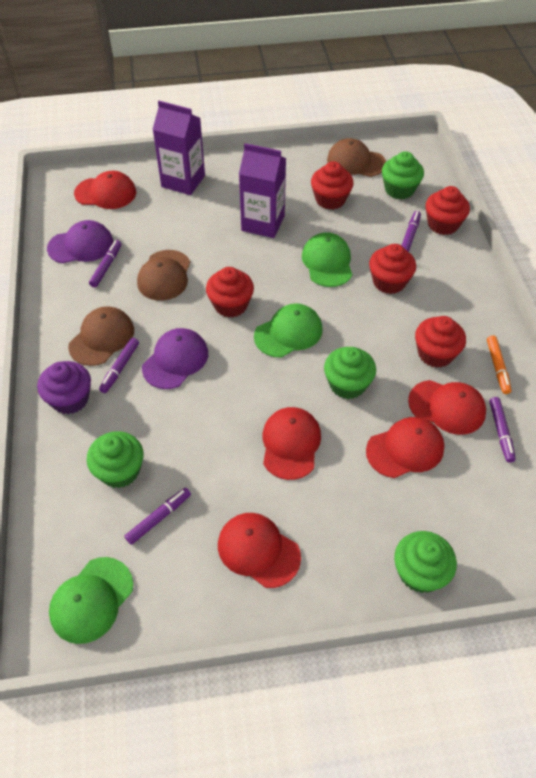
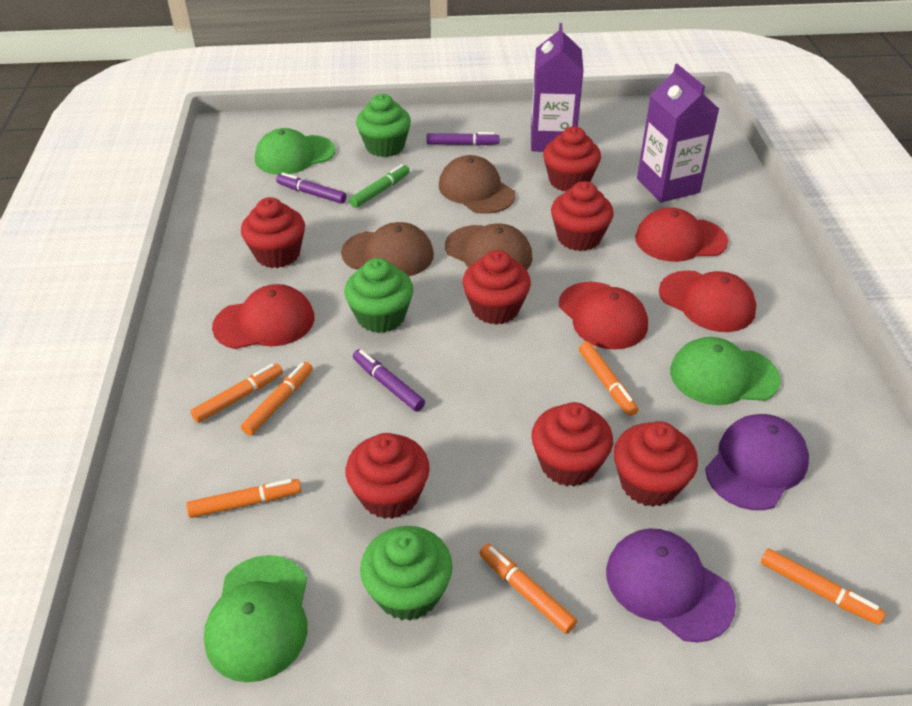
green cupcake: 4 -> 3
green marker: 0 -> 1
orange marker: 1 -> 6
purple cupcake: 1 -> 0
purple marker: 5 -> 3
red cap: 5 -> 4
red cupcake: 5 -> 7

